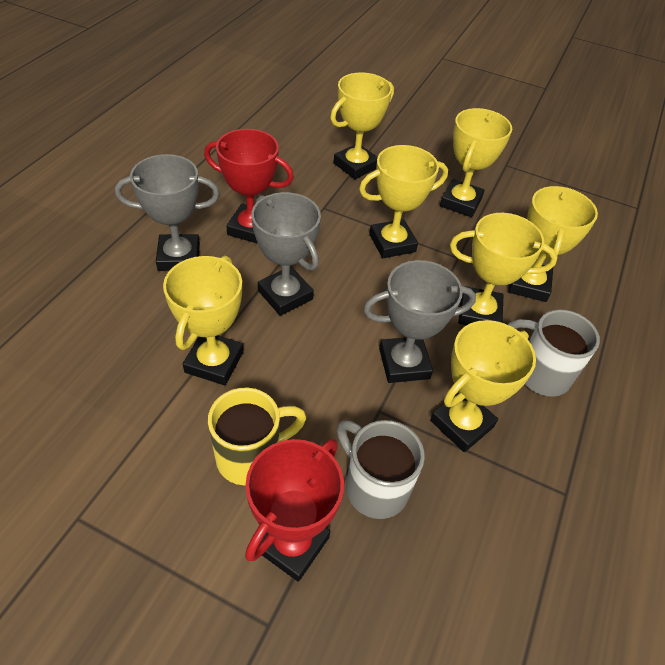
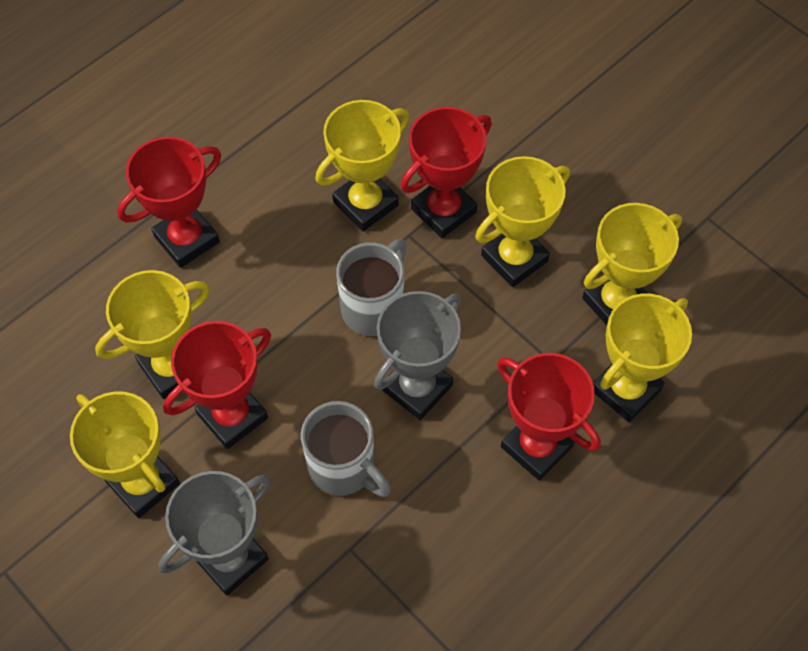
grey trophy: 3 -> 2
red trophy: 2 -> 4
yellow mug: 1 -> 0
yellow trophy: 7 -> 6

